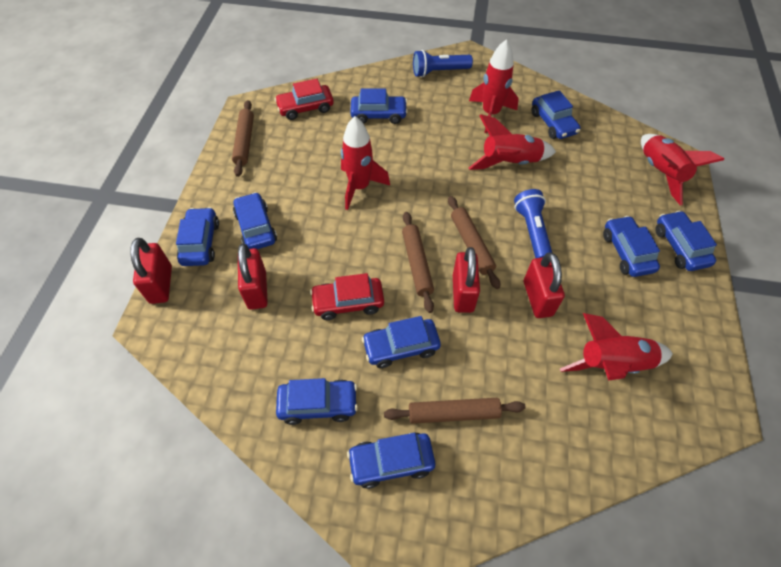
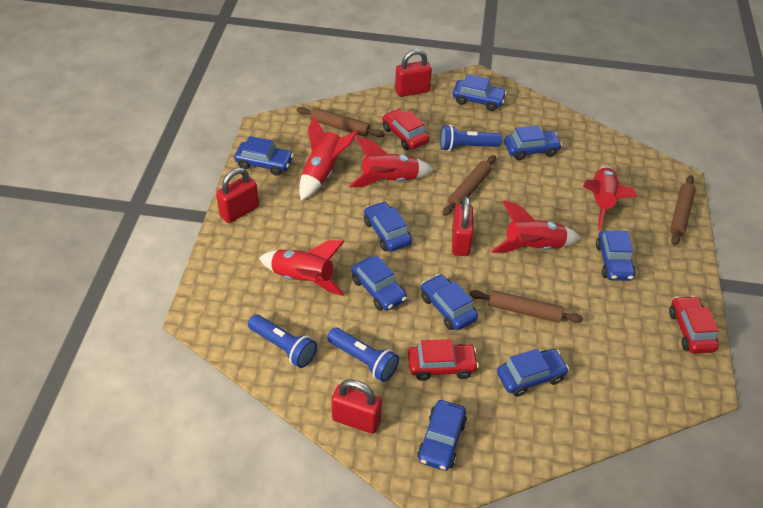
blue flashlight: 2 -> 3
red car: 2 -> 3

